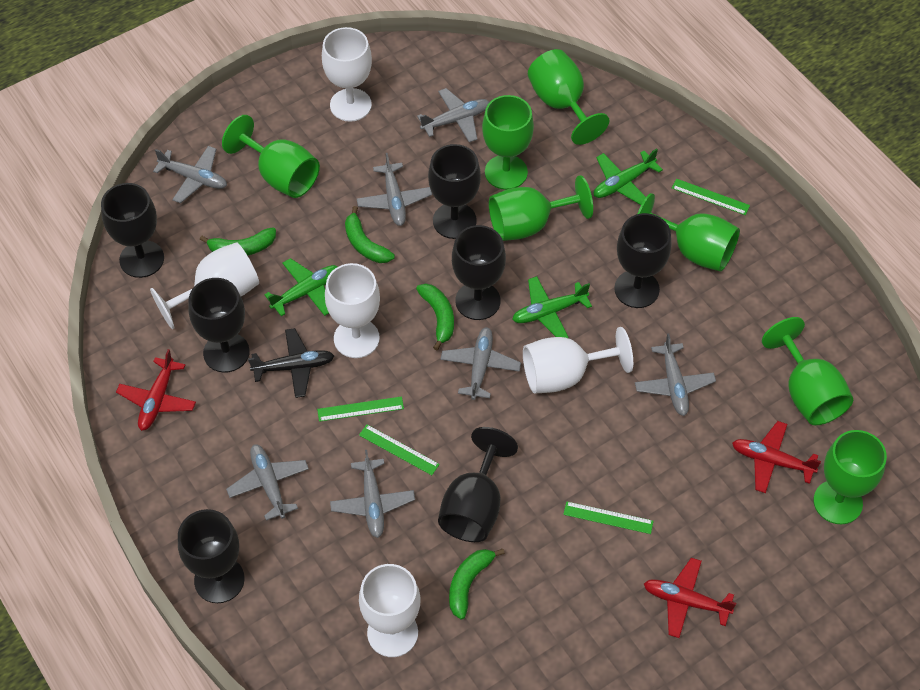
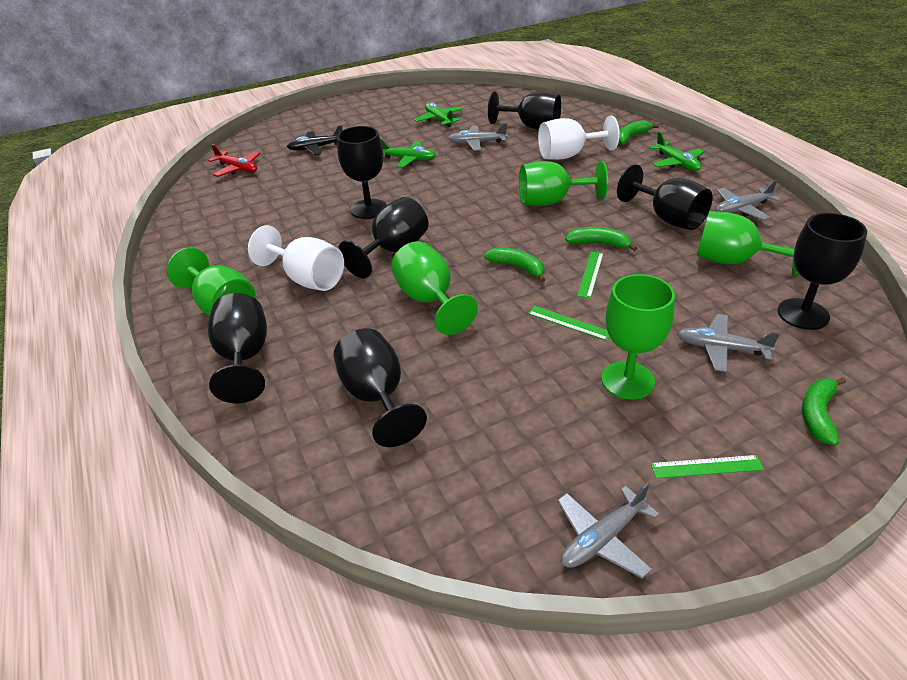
green goblet: 7 -> 5
green ruler: 4 -> 3
grey plane: 7 -> 4
red plane: 3 -> 1
white goblet: 5 -> 2

